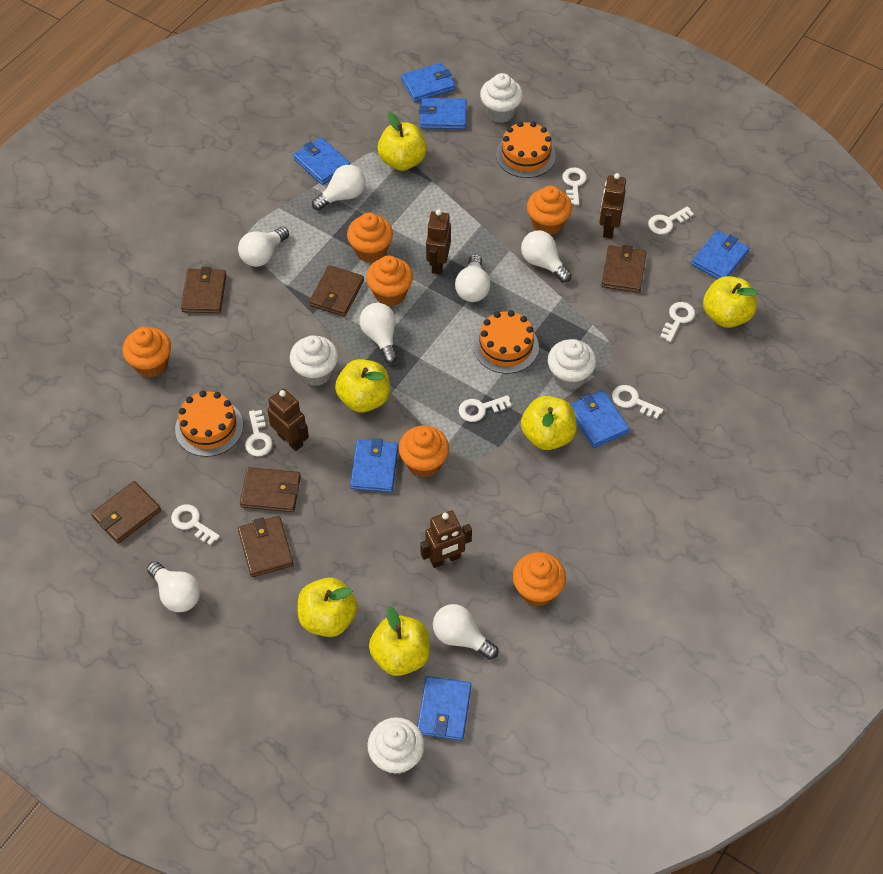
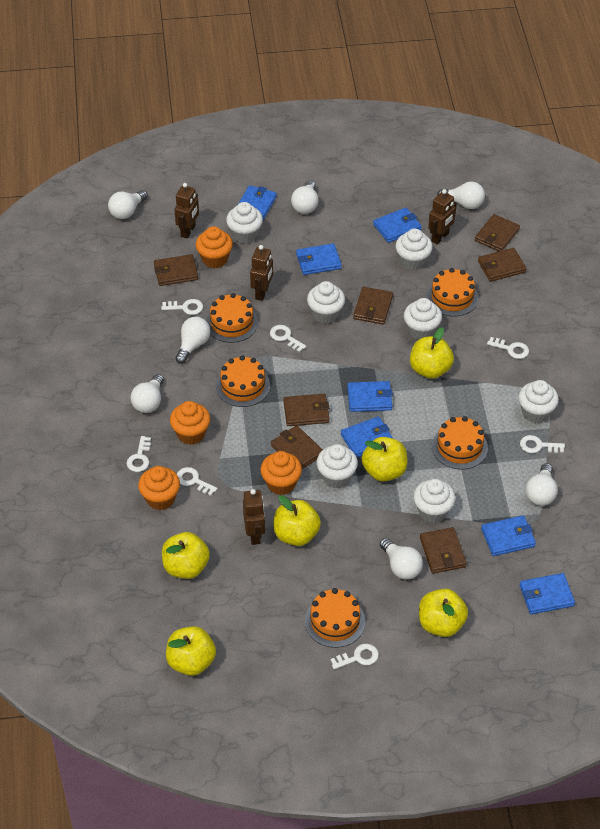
brown wallet: 6 -> 7
orange cake: 3 -> 5
orange cupcake: 6 -> 4
white cupcake: 4 -> 7

